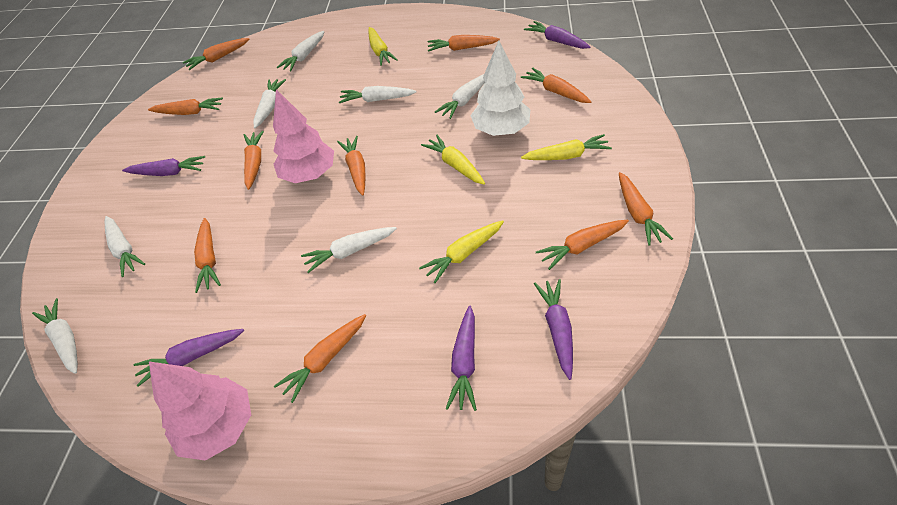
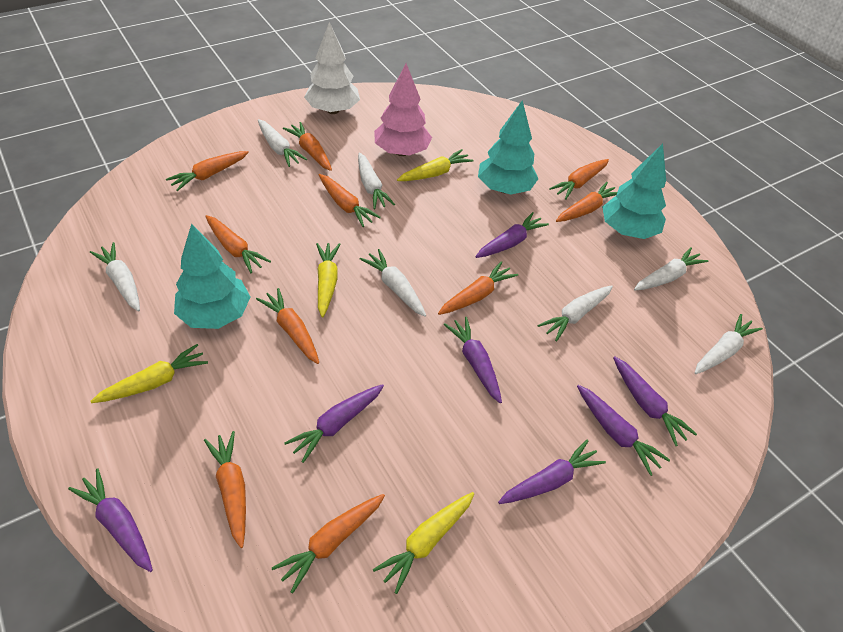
pink tree: 2 -> 1
purple carrot: 5 -> 7
turquoise tree: 0 -> 3

